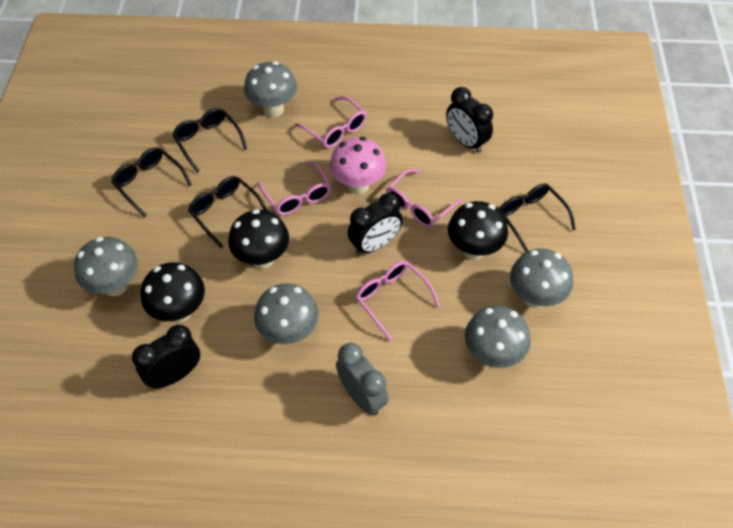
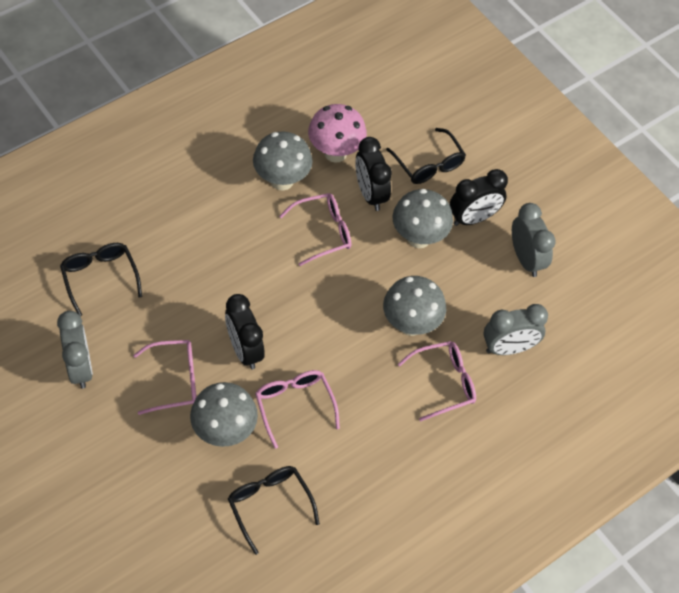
black glasses: 4 -> 3
black mushroom: 3 -> 0
grey clock: 1 -> 3
grey mushroom: 5 -> 4

